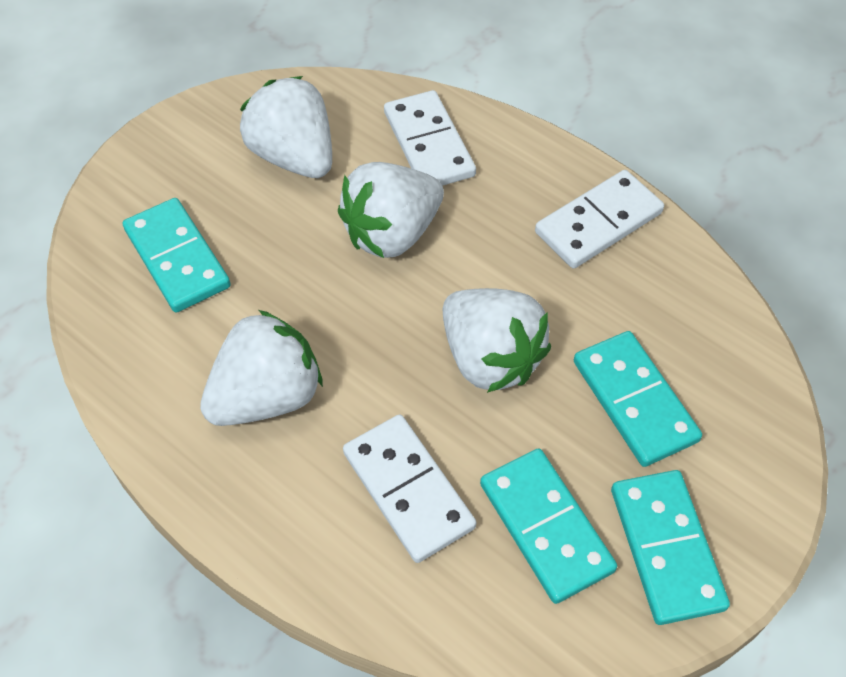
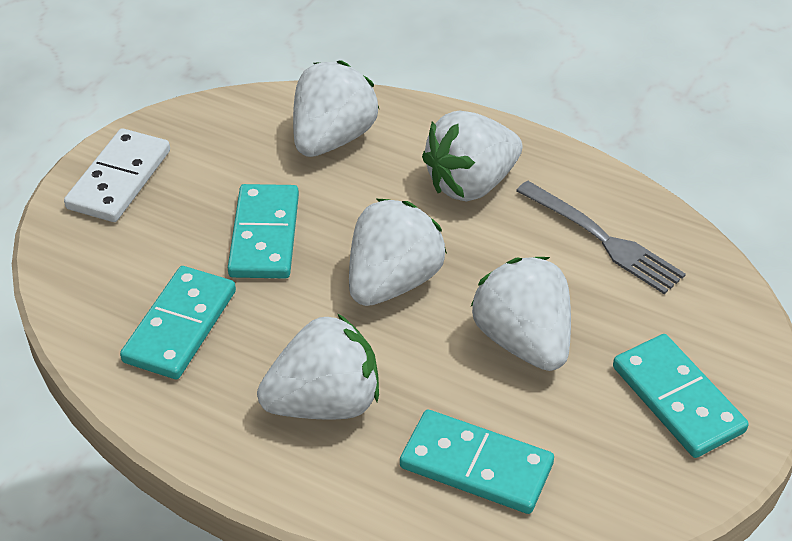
grey fork: 0 -> 1
white domino: 3 -> 1
white strawberry: 4 -> 5

